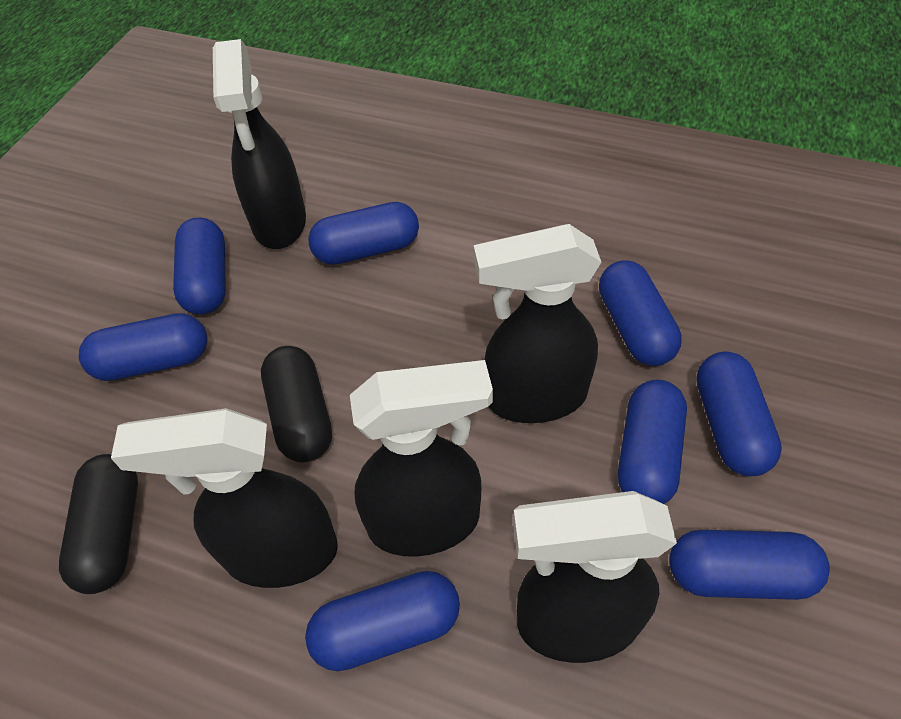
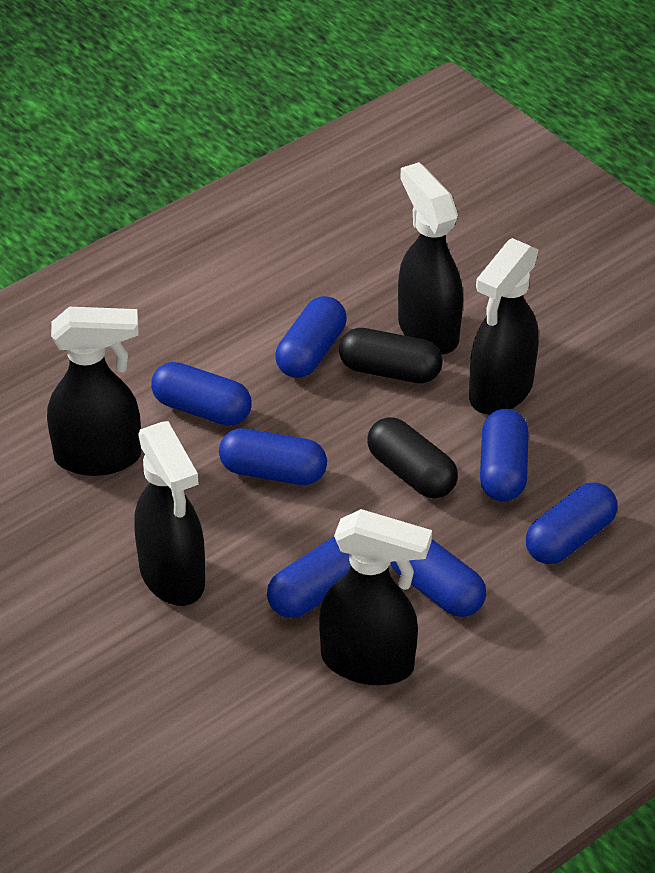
blue capsule: 8 -> 7

